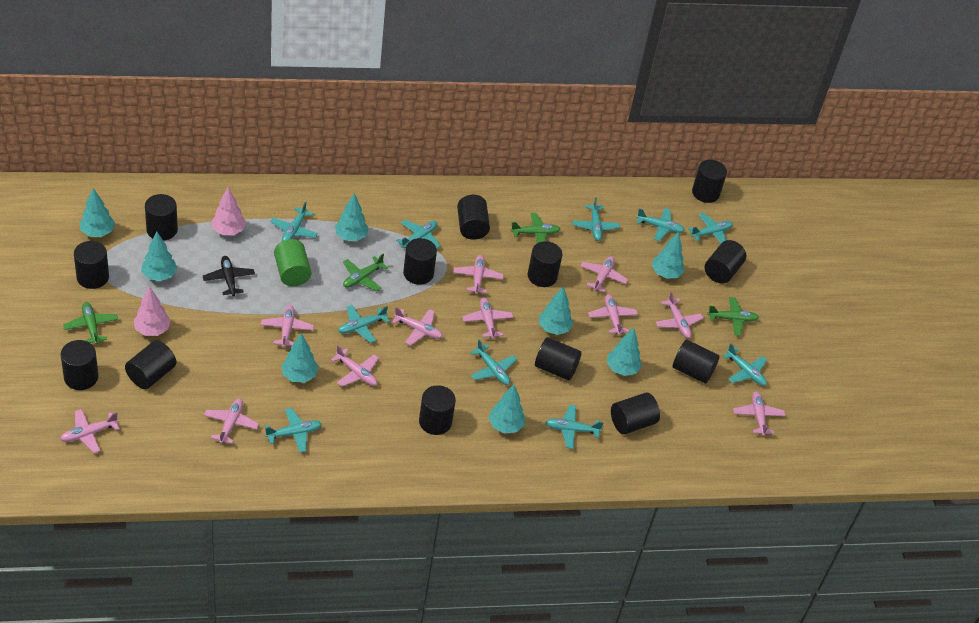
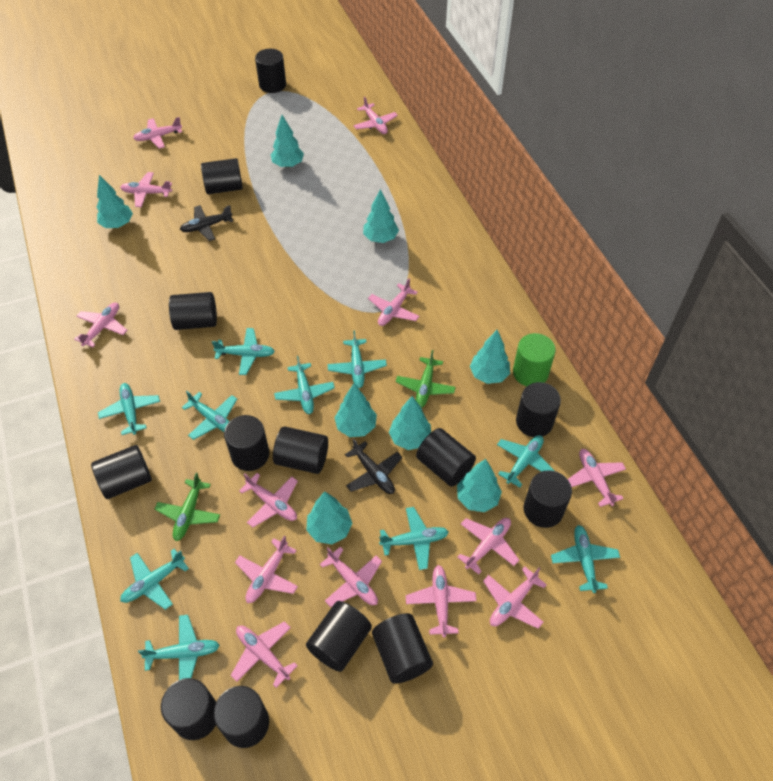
black plane: 1 -> 2
green plane: 4 -> 2
pink plane: 11 -> 13
pink tree: 2 -> 0

